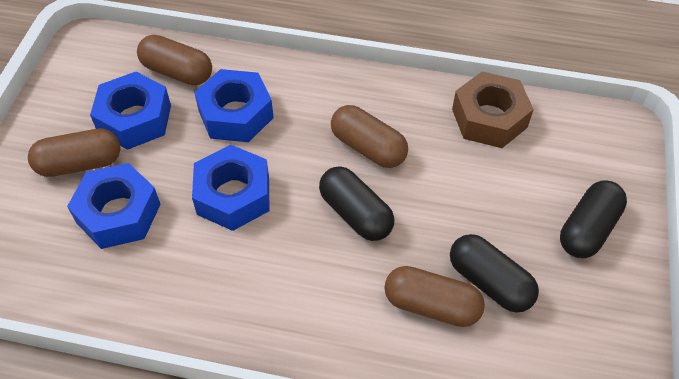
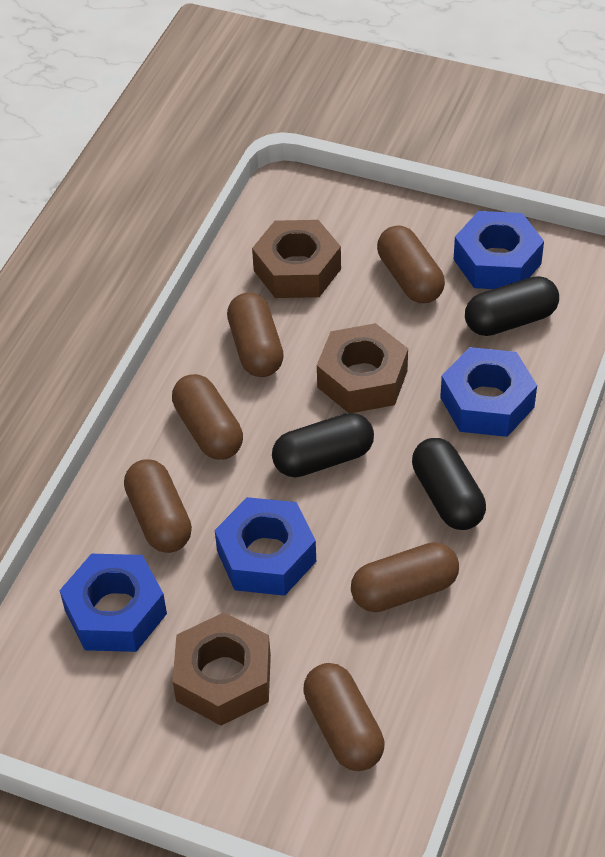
brown capsule: 4 -> 6
brown nut: 1 -> 3

